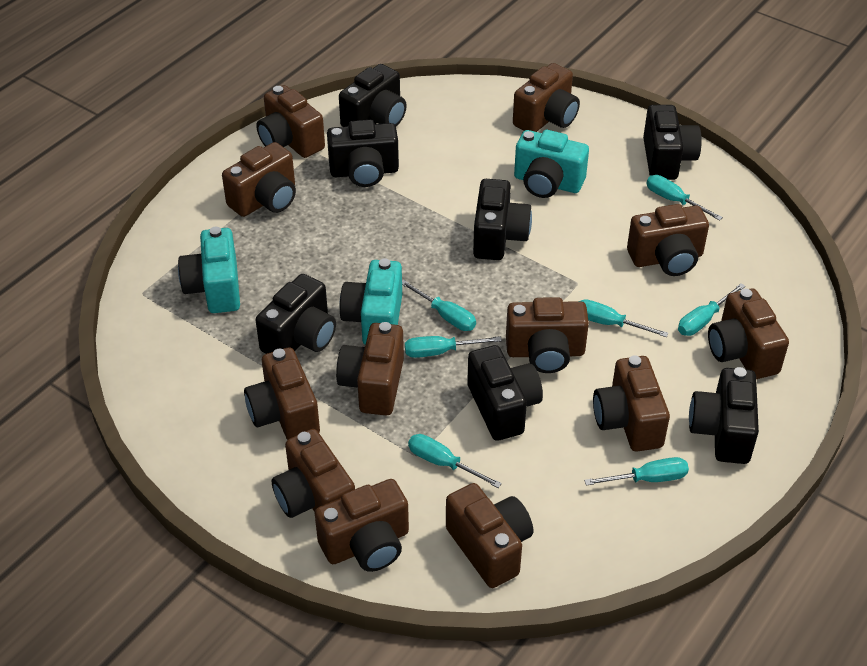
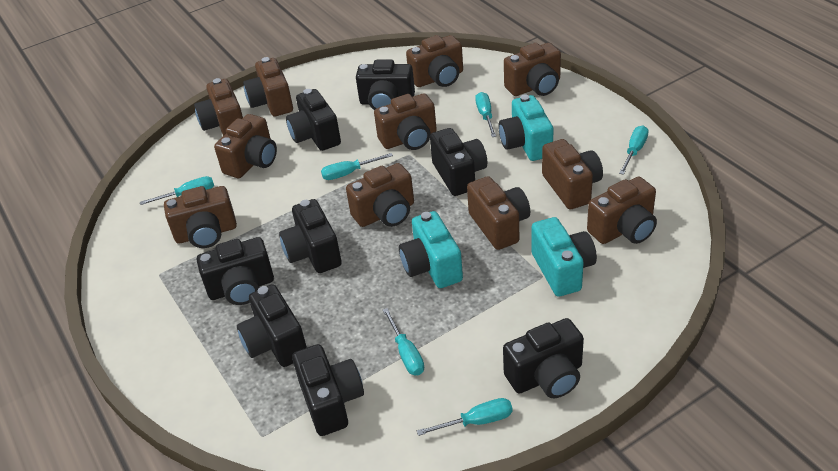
black camera: 7 -> 8
brown camera: 12 -> 11
turquoise screwdriver: 7 -> 6

